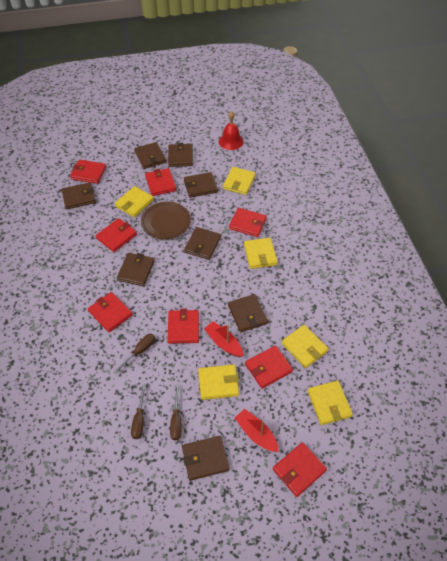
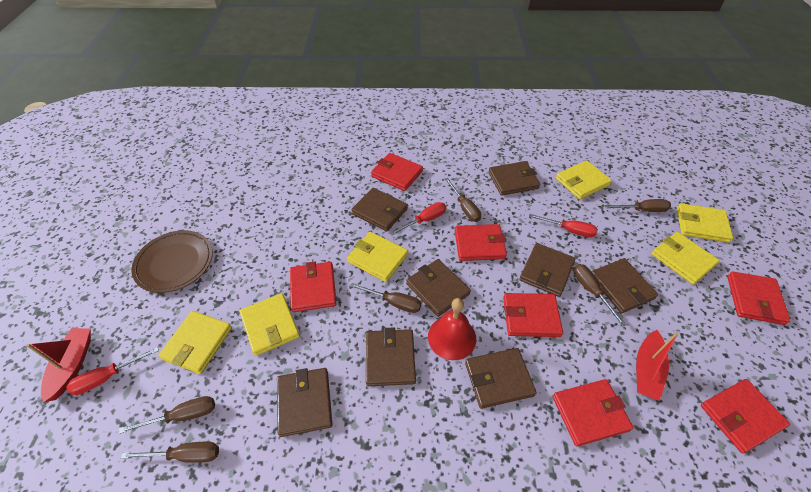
brown screwdriver: 3 -> 6
red screwdriver: 0 -> 3
red wallet: 8 -> 7

